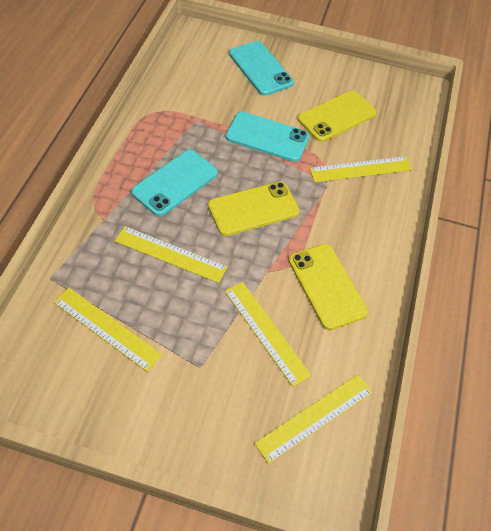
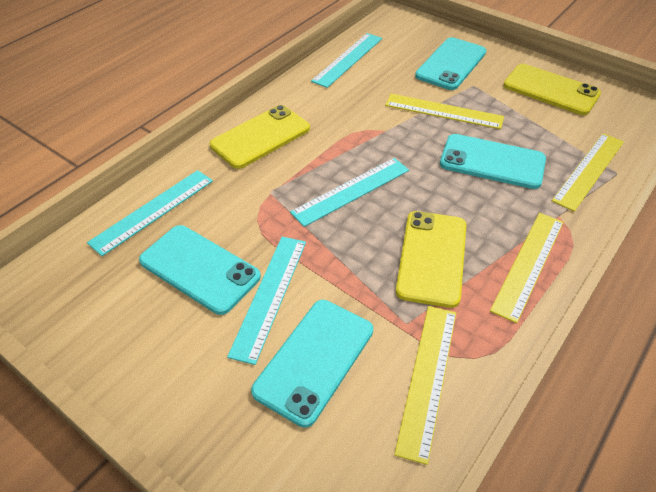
turquoise phone: 3 -> 4
turquoise ruler: 0 -> 4
yellow ruler: 5 -> 4

